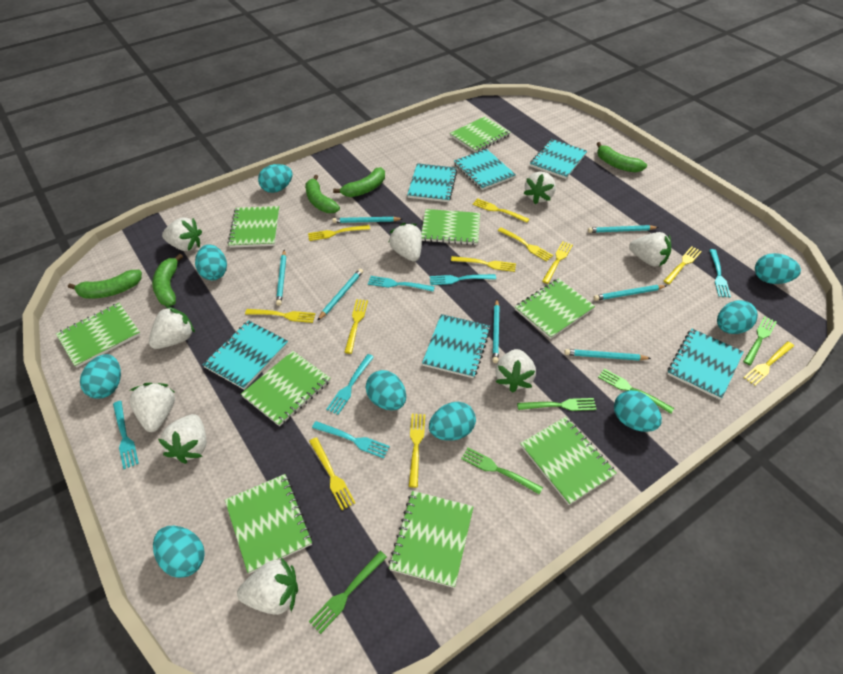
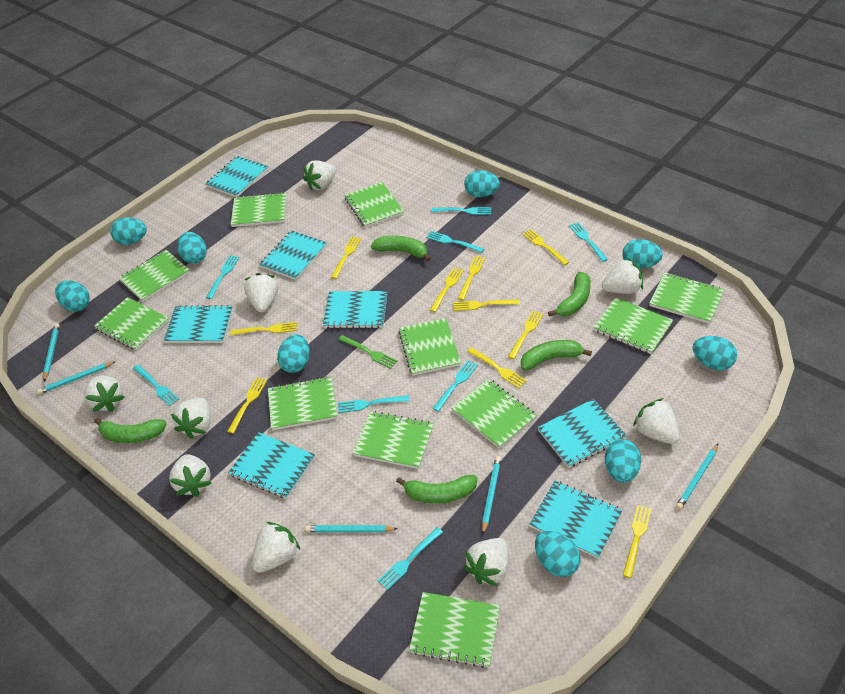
green fork: 5 -> 1
green notebook: 9 -> 11
turquoise fork: 6 -> 8
turquoise notebook: 6 -> 7
turquoise pencil: 7 -> 5
yellow fork: 11 -> 10

